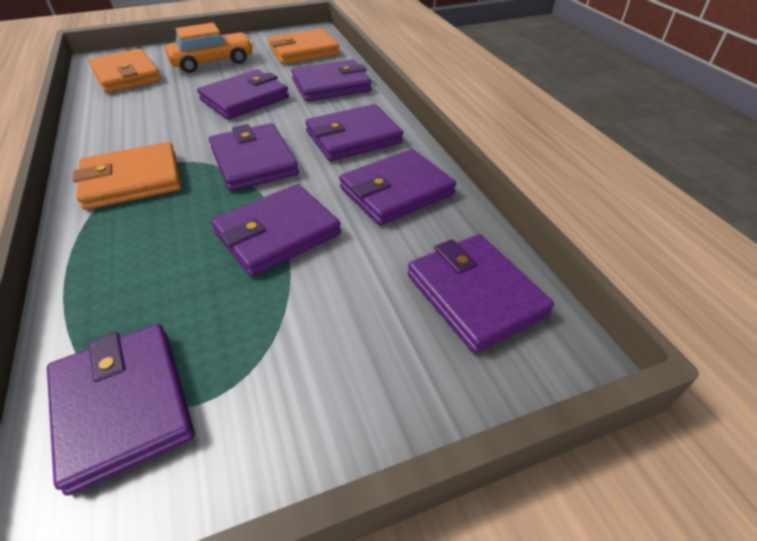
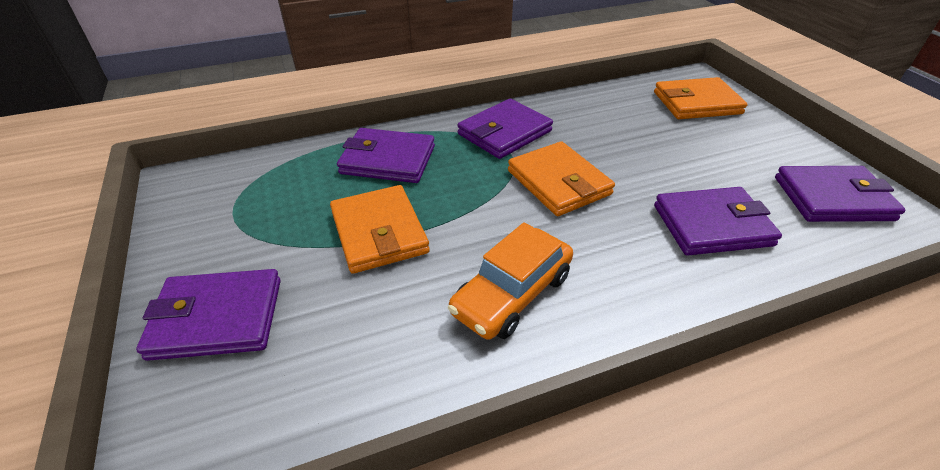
purple wallet: 8 -> 5

